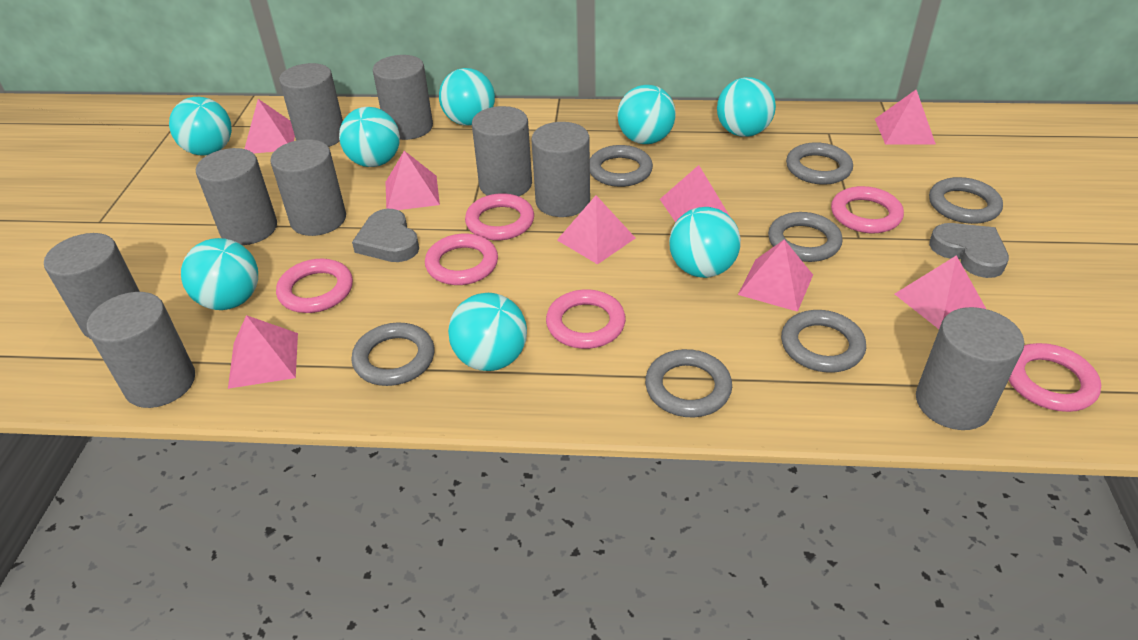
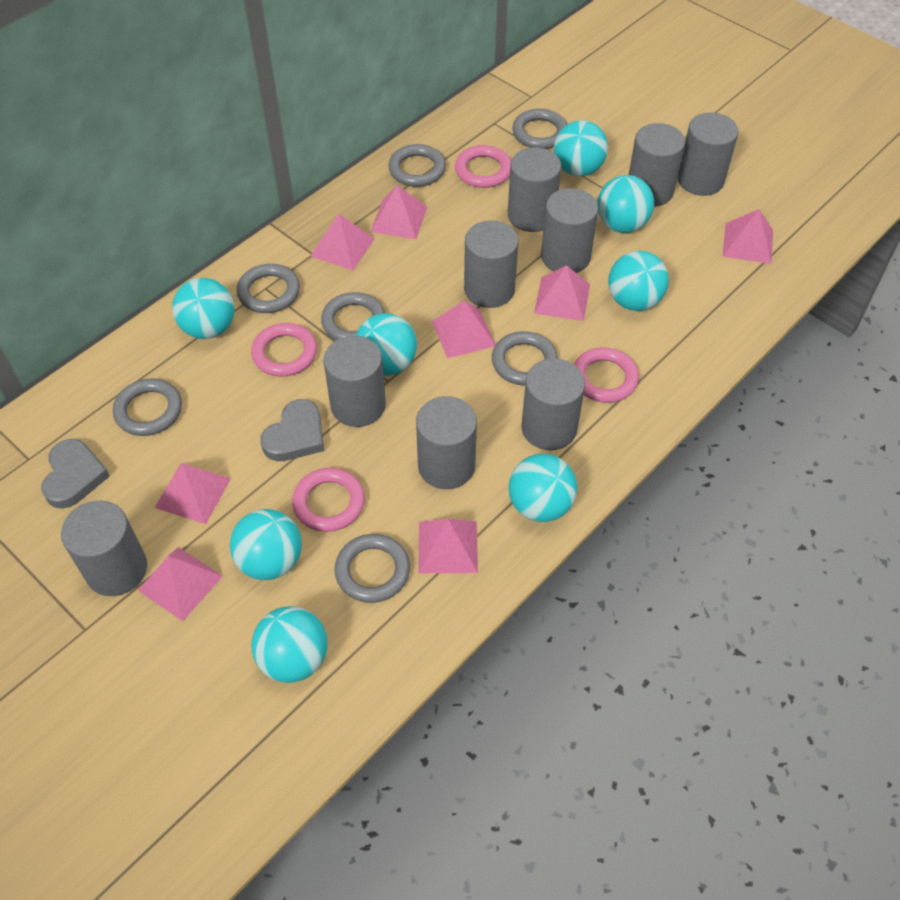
pink ring: 6 -> 4

